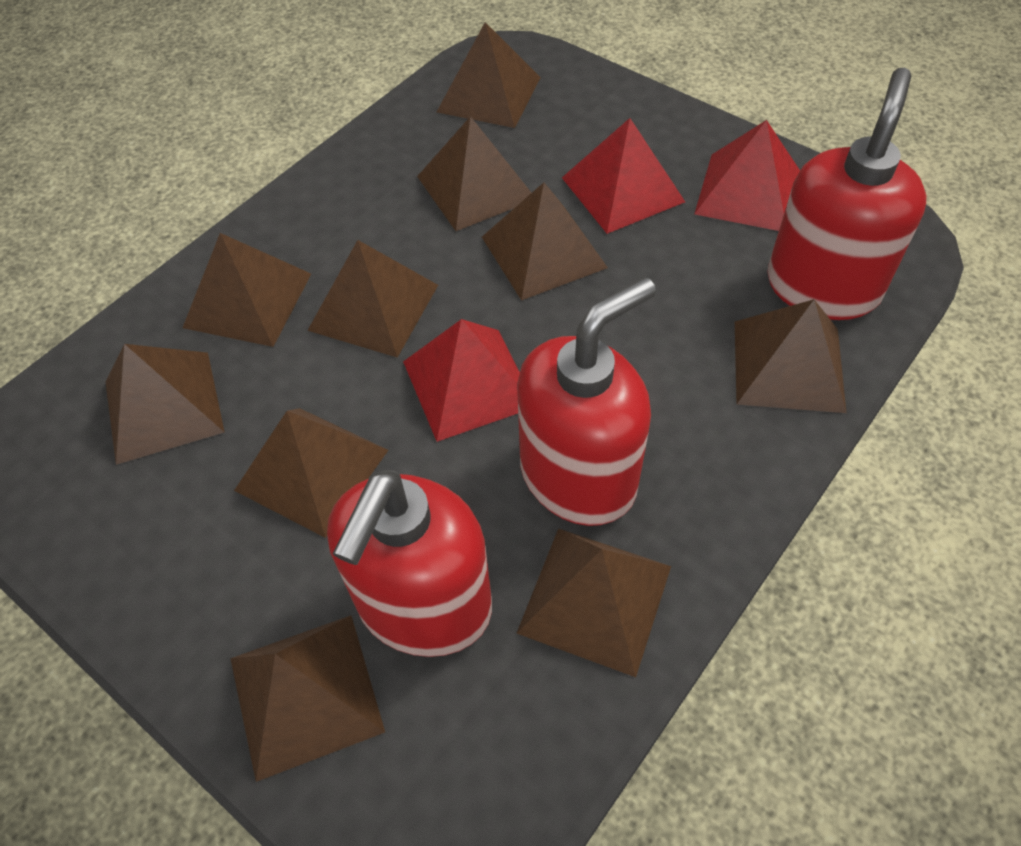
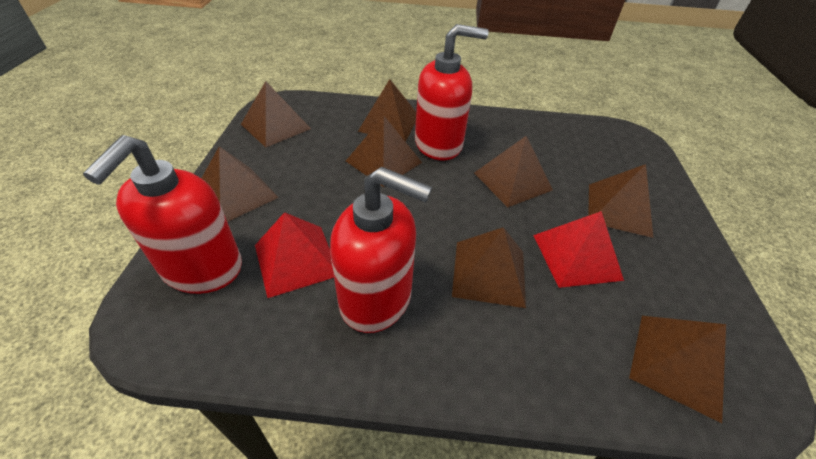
brown pyramid: 10 -> 8
red pyramid: 3 -> 2

